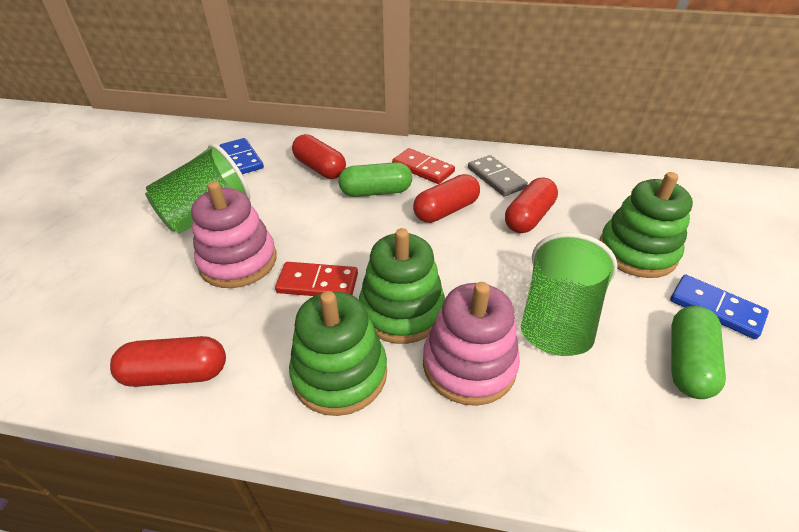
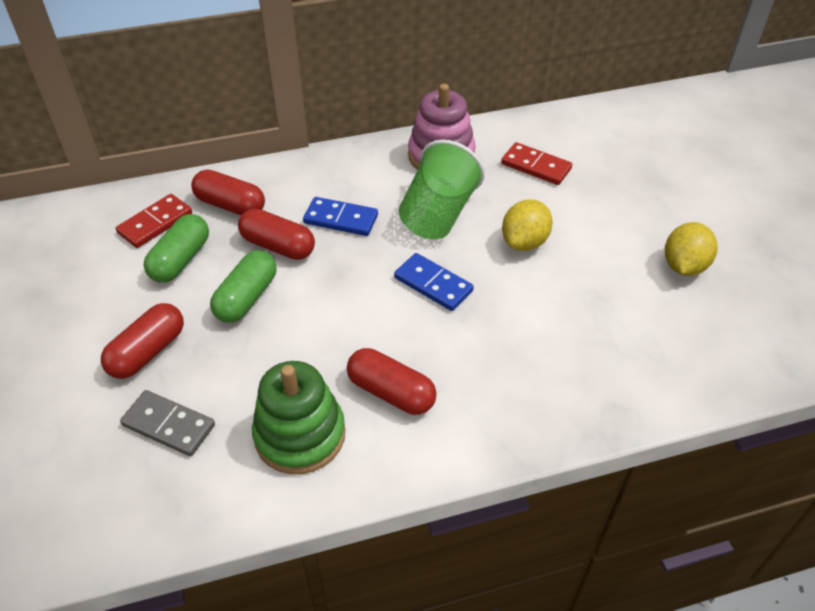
green cup: 2 -> 1
green stacking toy: 3 -> 1
pink stacking toy: 2 -> 1
yellow lemon: 0 -> 2

